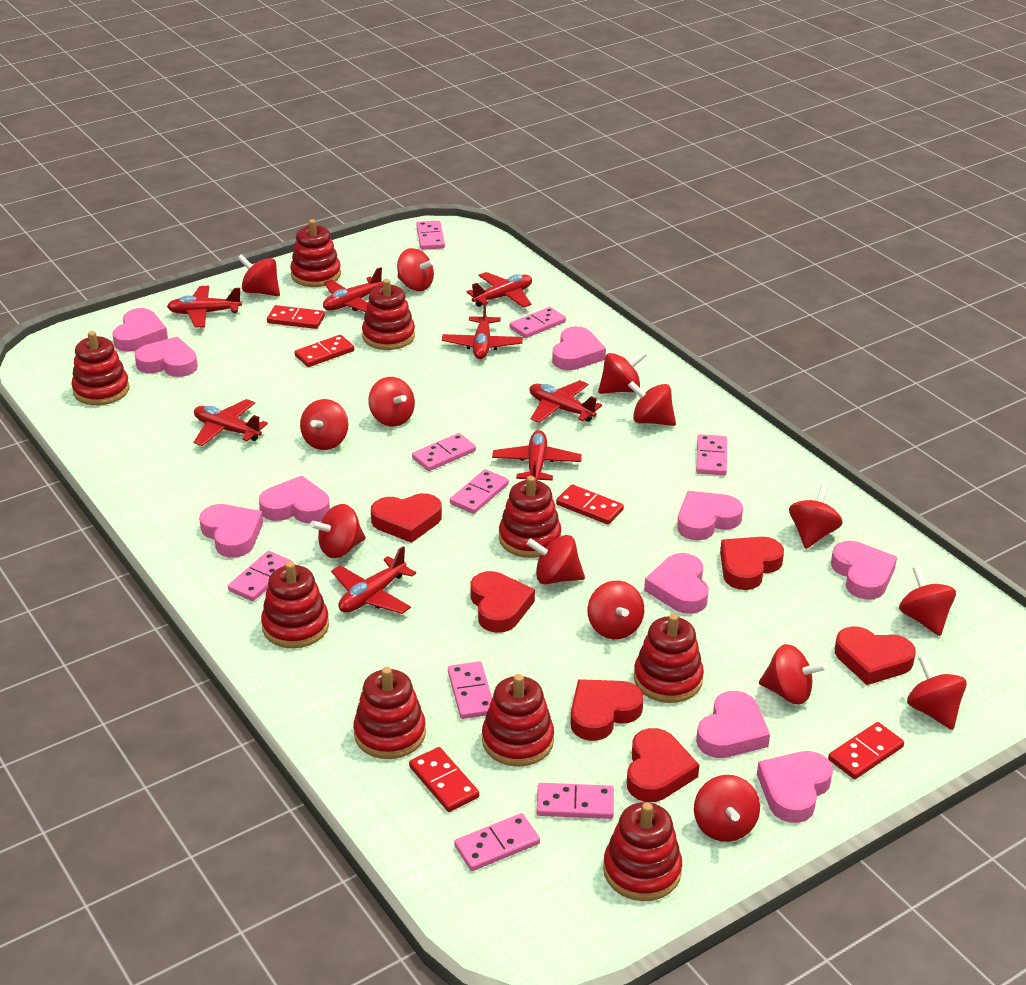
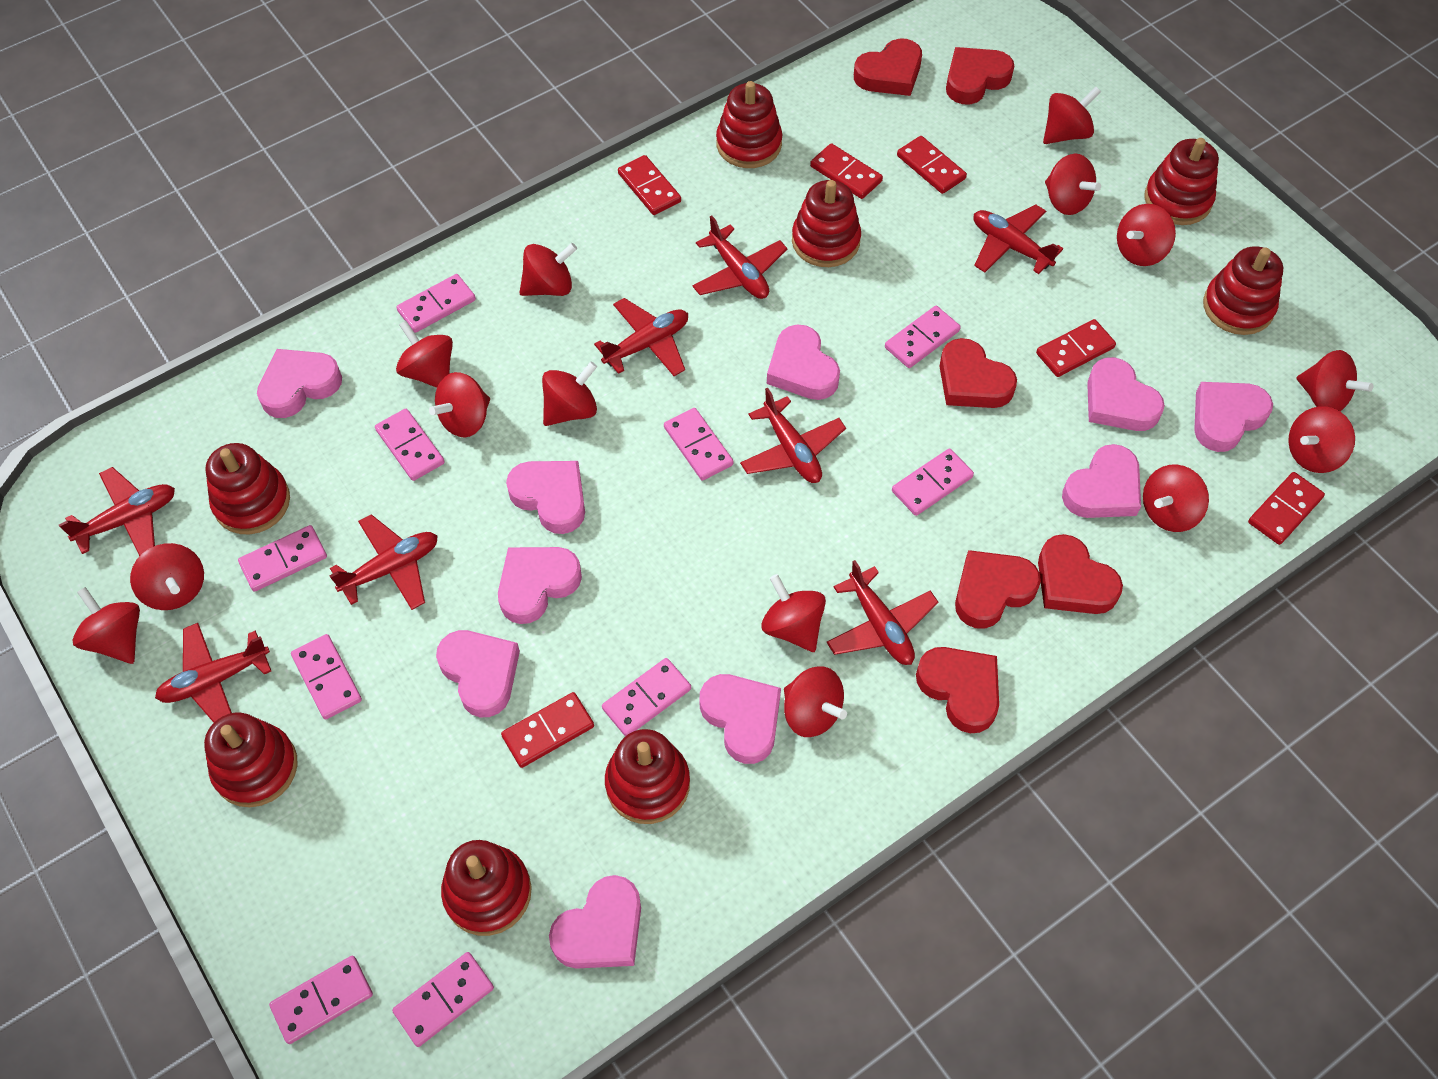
pink domino: 9 -> 10
red domino: 5 -> 6
red stacking toy: 9 -> 8

